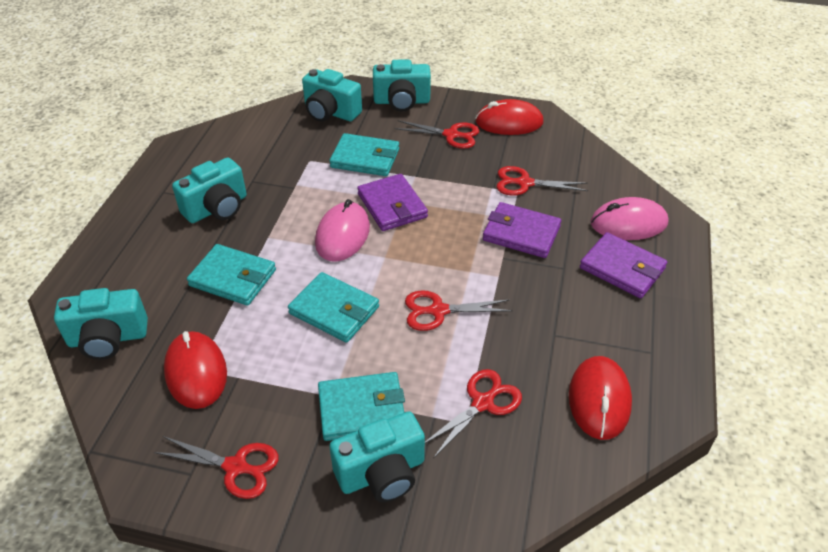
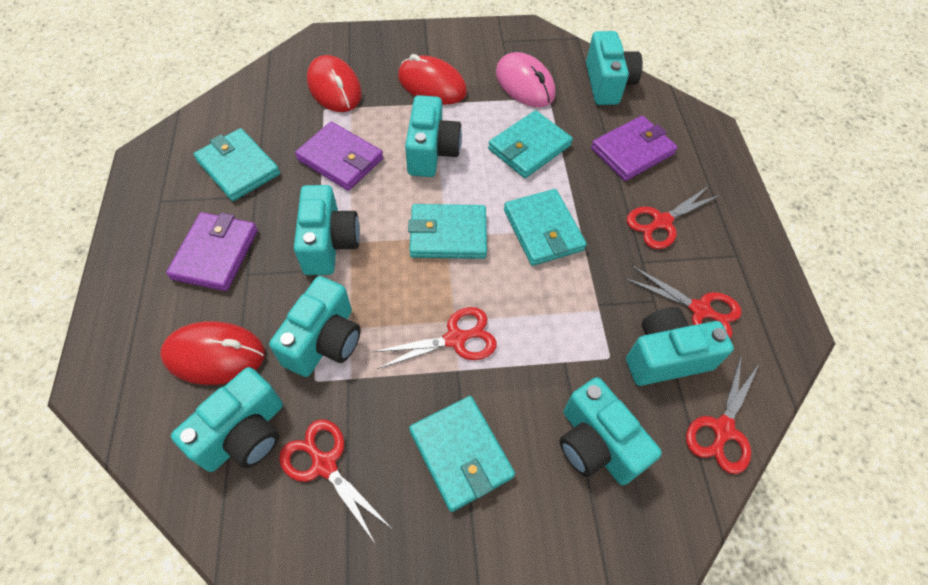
pink mouse: 2 -> 1
turquoise camera: 5 -> 7
turquoise wallet: 4 -> 5

